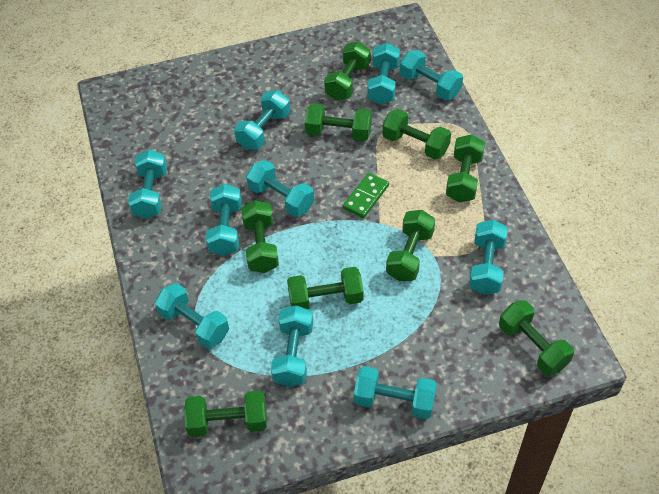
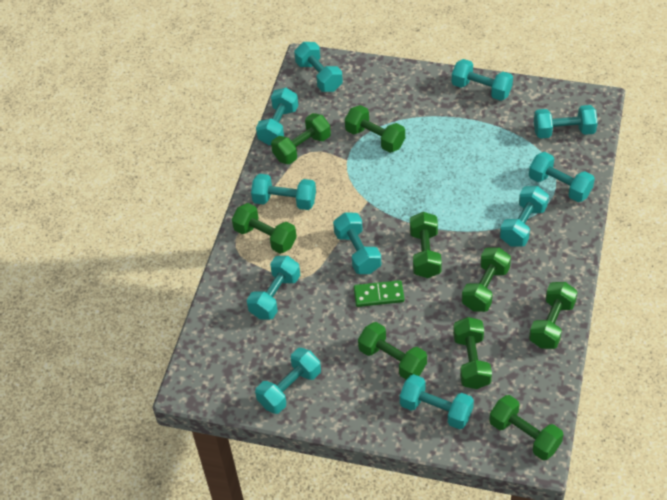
turquoise dumbbell: 10 -> 11

